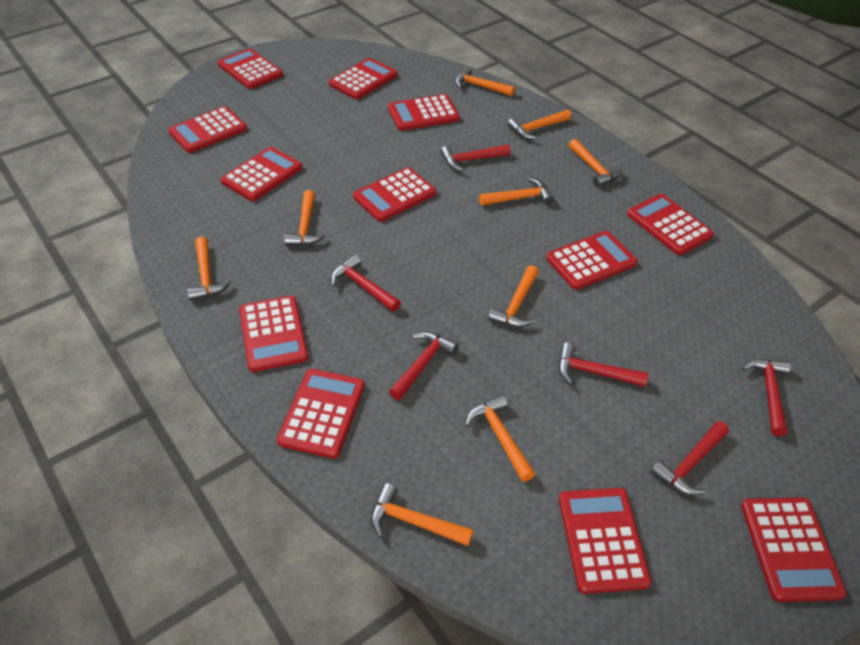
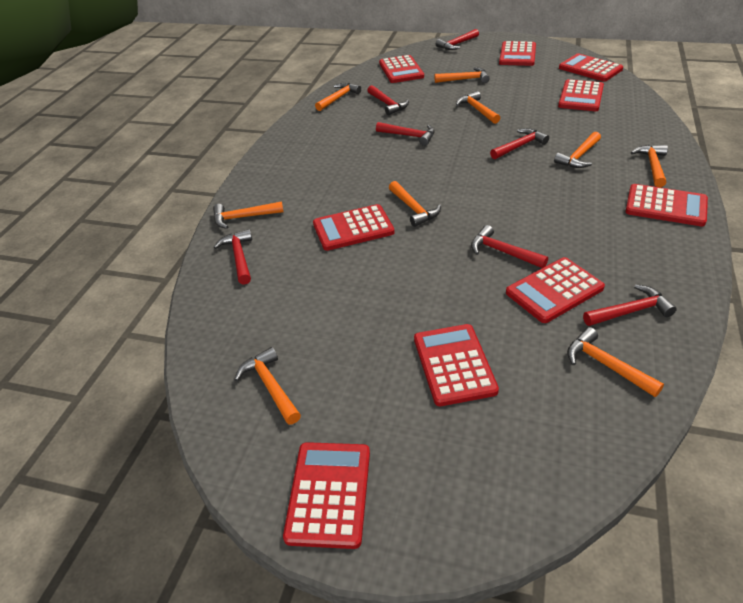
red calculator: 12 -> 9
red hammer: 6 -> 7

